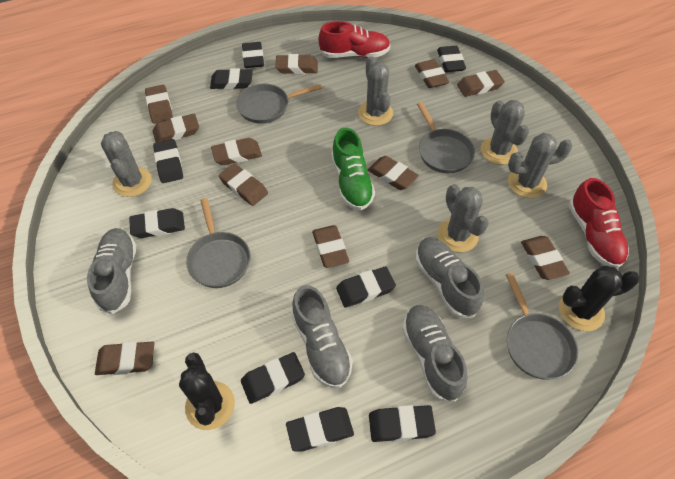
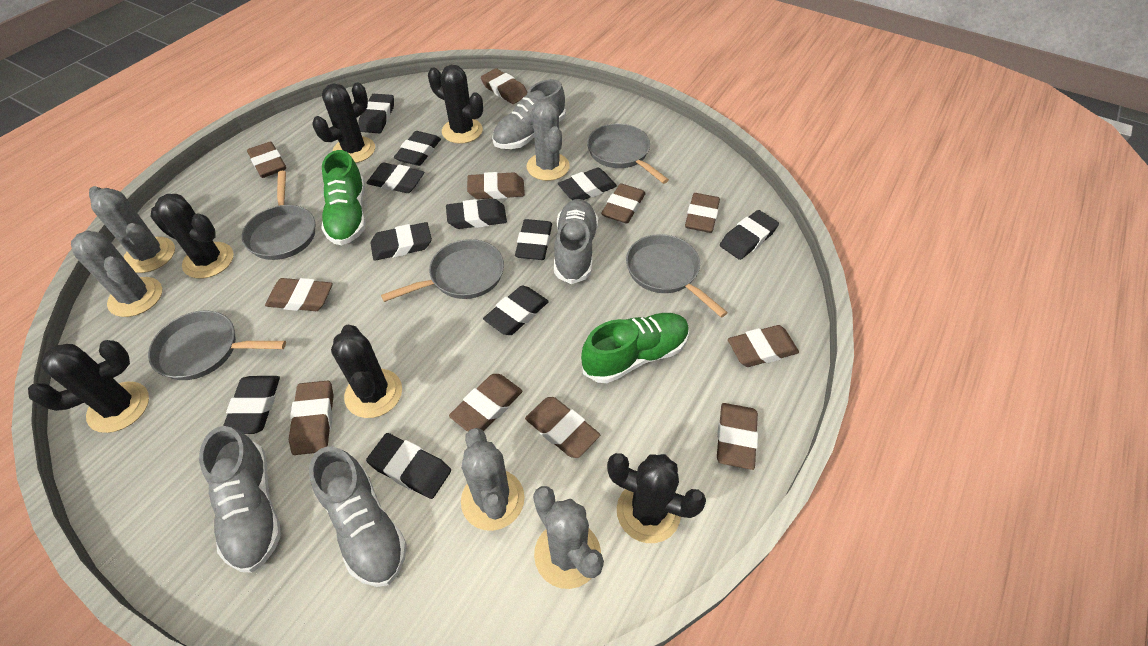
black cactus: 2 -> 6
black eraser: 9 -> 11
green shoe: 1 -> 2
grey pan: 4 -> 5
red shoe: 2 -> 0

